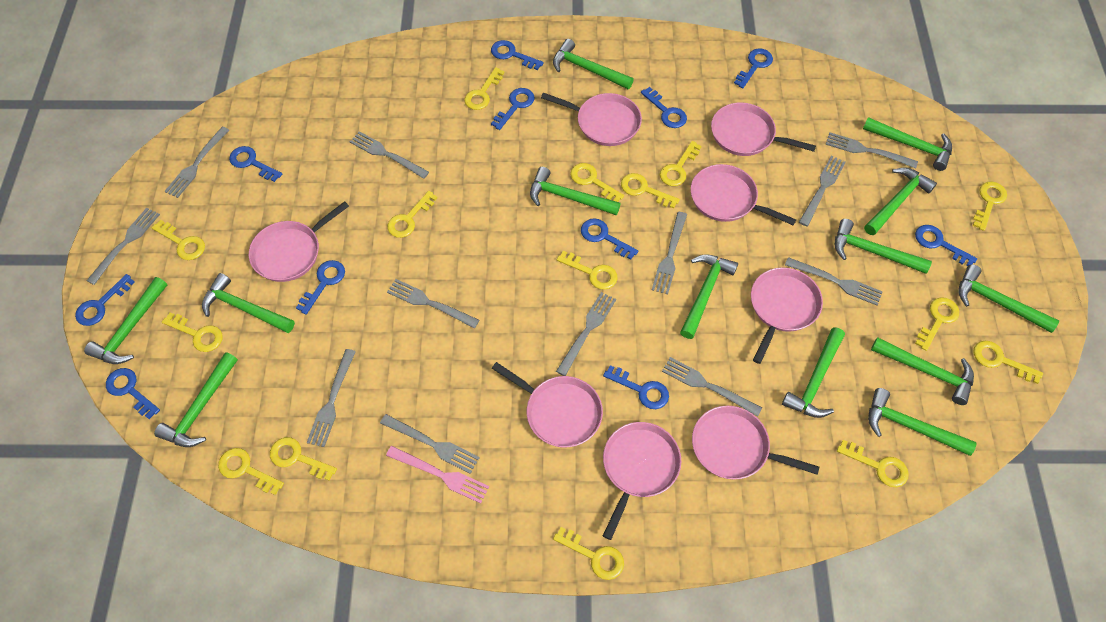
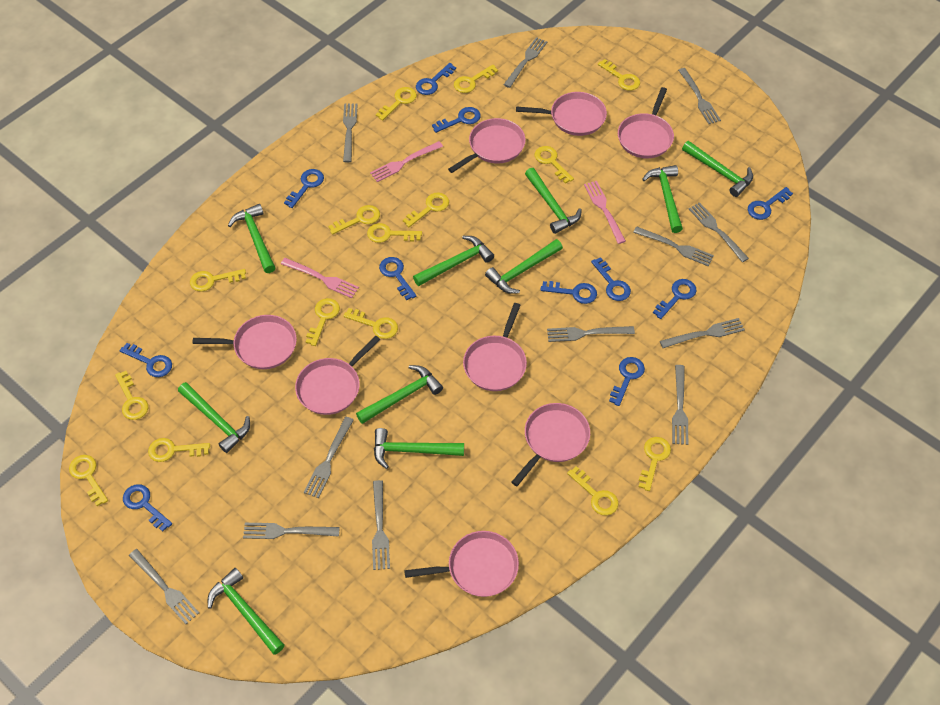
green hammer: 13 -> 10
pink fork: 1 -> 3

